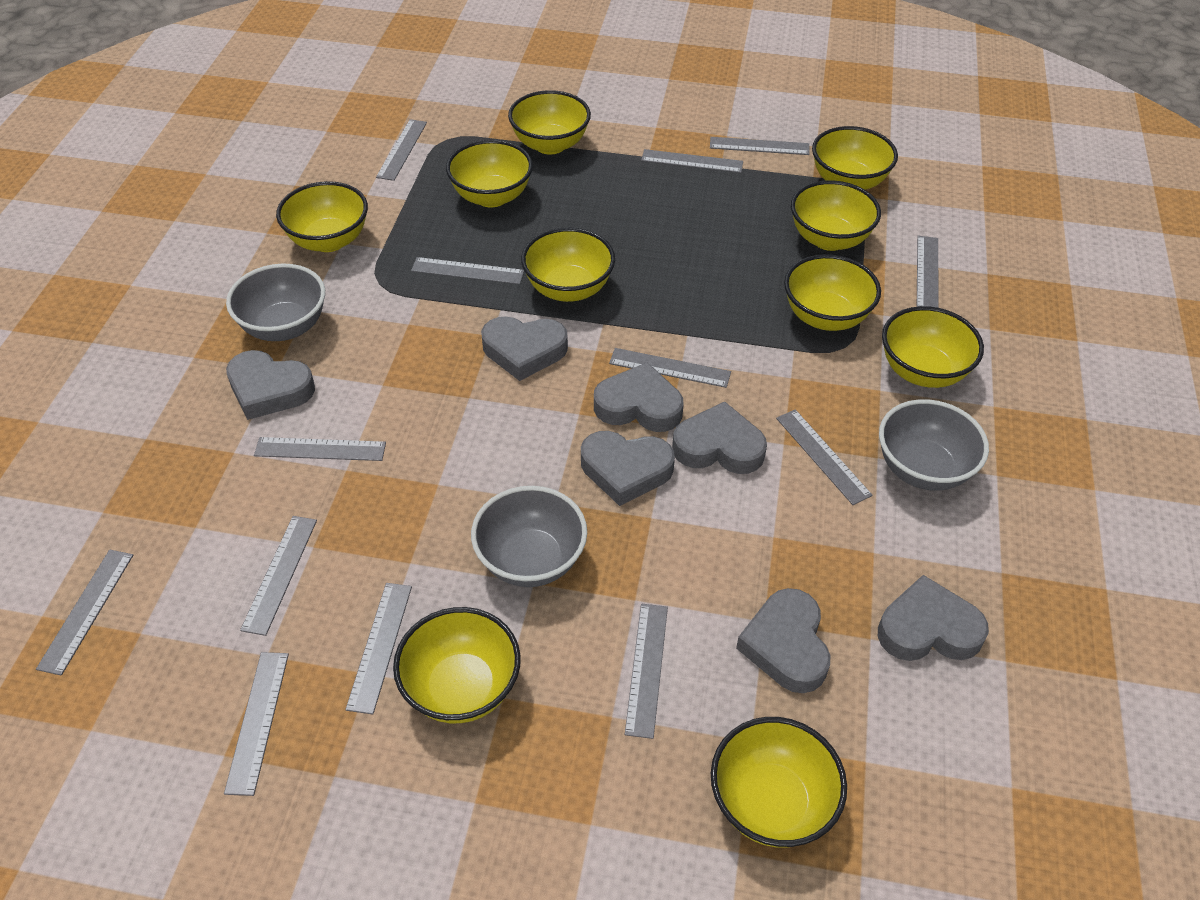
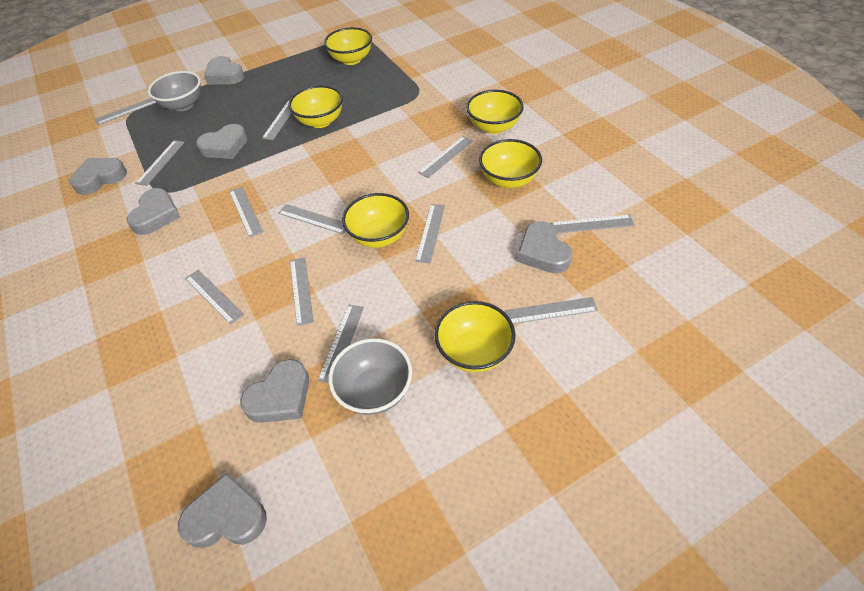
grey bowl: 3 -> 2
grey ruler: 13 -> 12
yellow bowl: 10 -> 6

